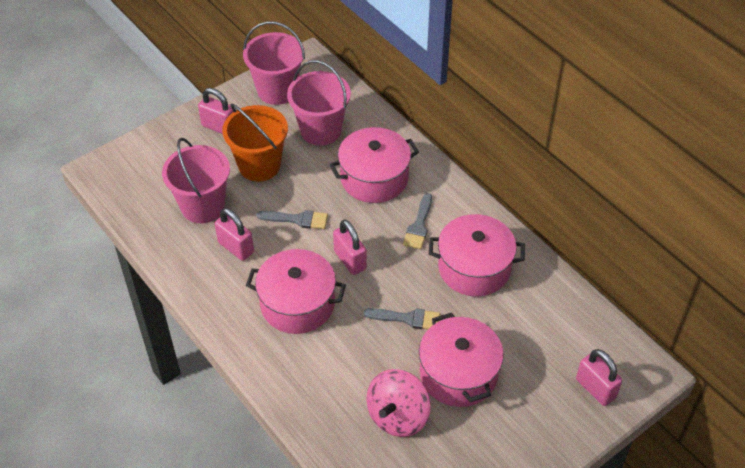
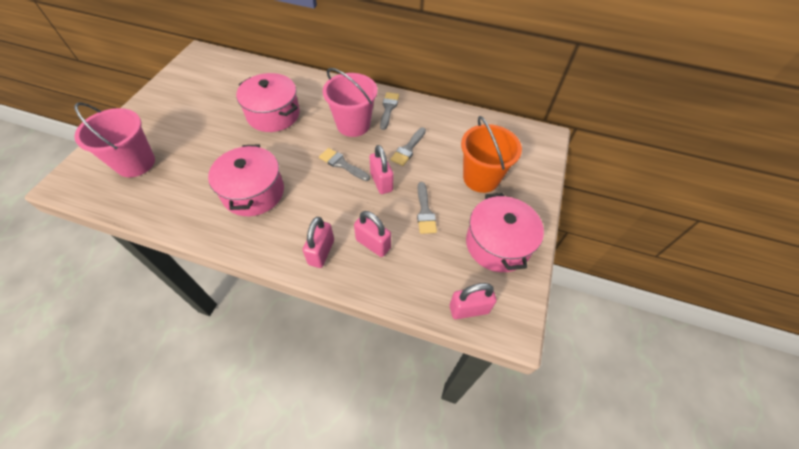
grey brush: 3 -> 4
pink bucket: 3 -> 2
pink pot: 4 -> 3
pink spinning top: 1 -> 0

